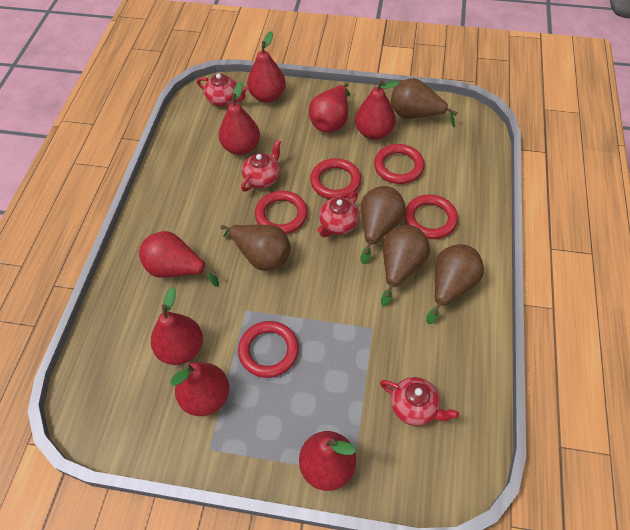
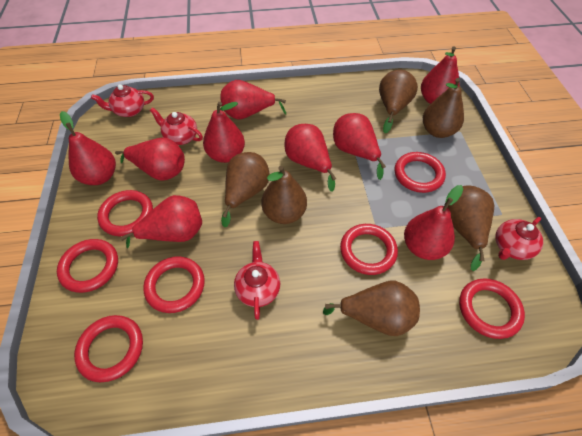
brown pear: 5 -> 6
red pear: 8 -> 9
red ring: 5 -> 7

